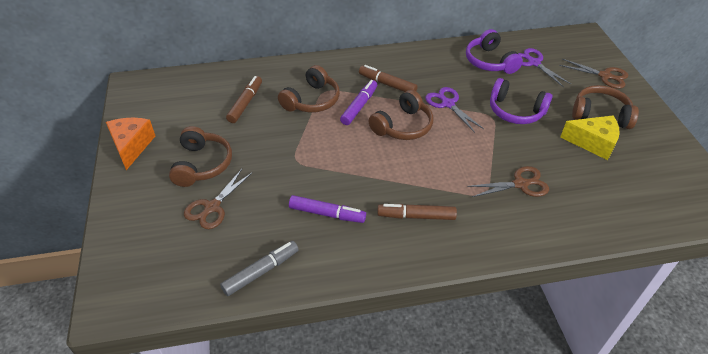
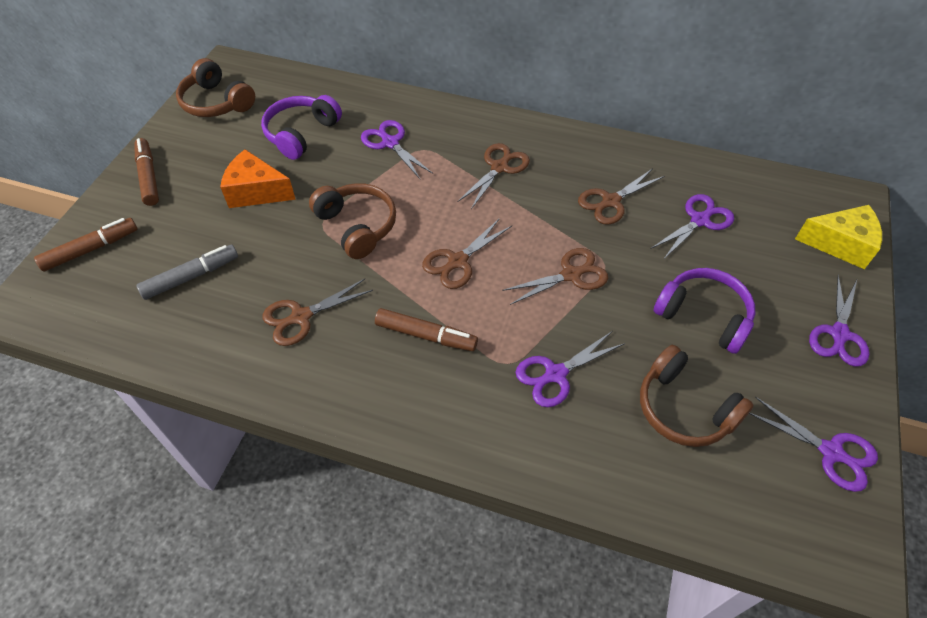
brown headphones: 4 -> 3
brown scissors: 3 -> 5
purple marker: 2 -> 0
purple scissors: 2 -> 5

